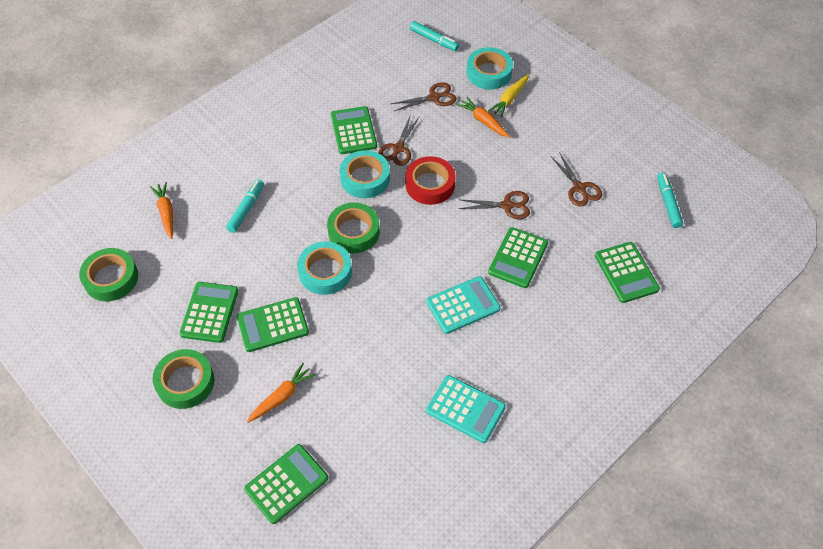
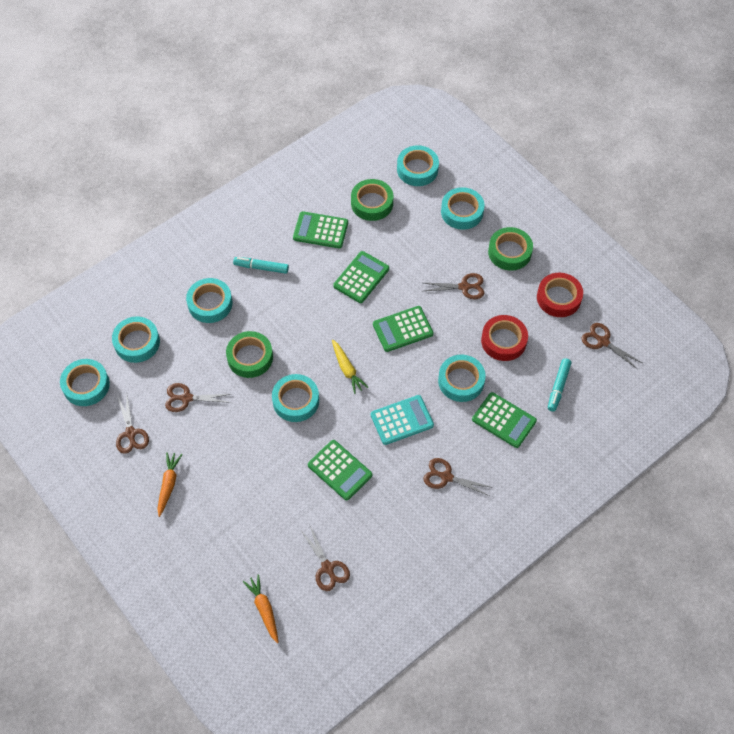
brown scissors: 4 -> 6
green calculator: 6 -> 5
orange carrot: 3 -> 2
red tape: 1 -> 2
turquoise calculator: 2 -> 1
turquoise marker: 3 -> 2
turquoise tape: 3 -> 7

